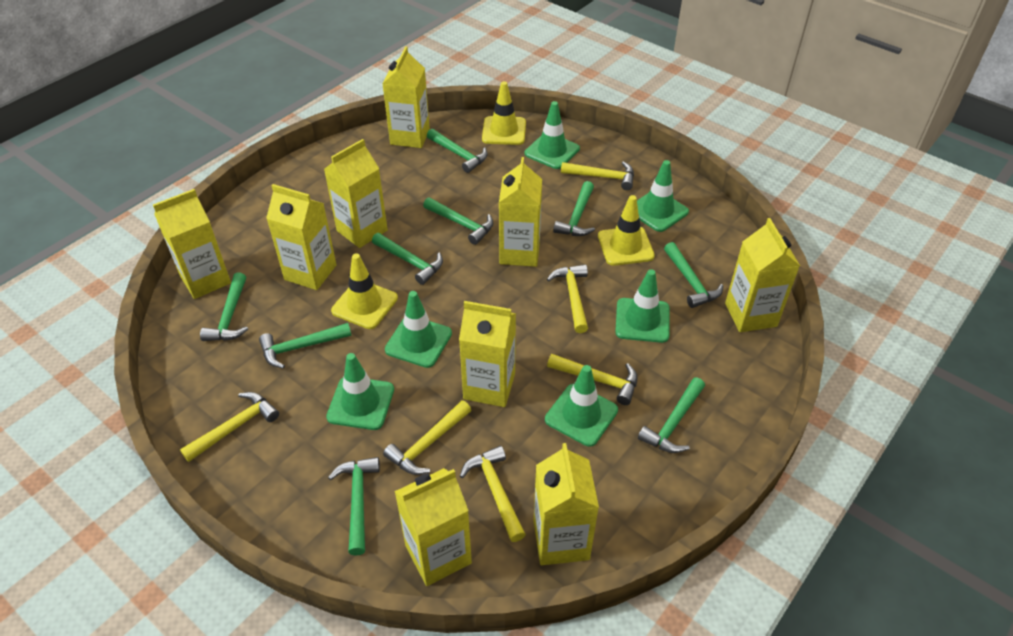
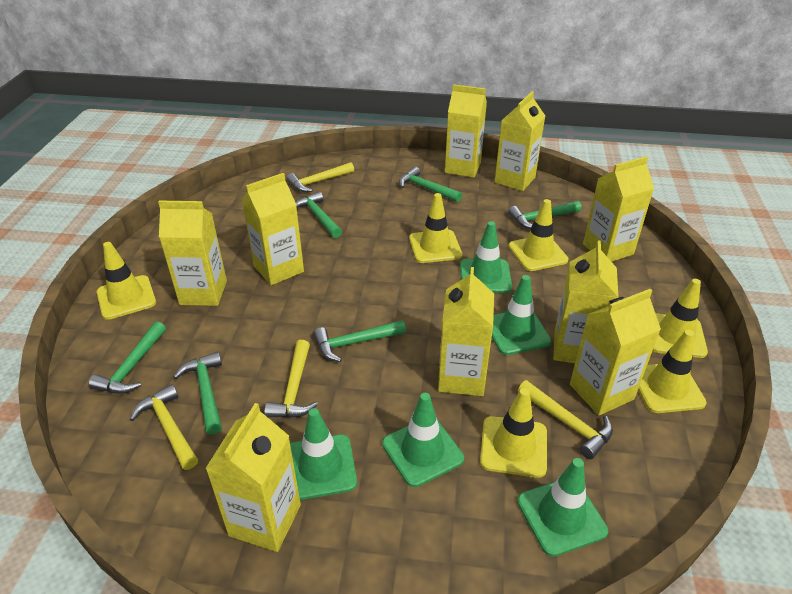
green hammer: 9 -> 6
green traffic cone: 6 -> 5
yellow hammer: 6 -> 4
yellow traffic cone: 3 -> 6

